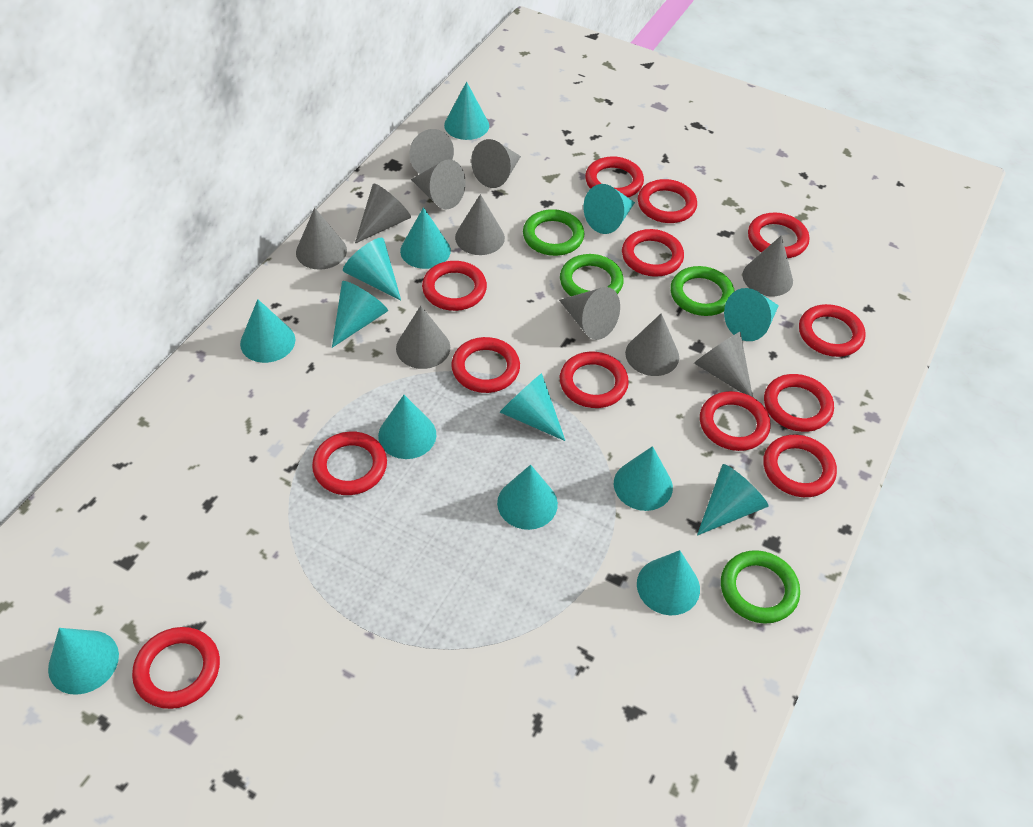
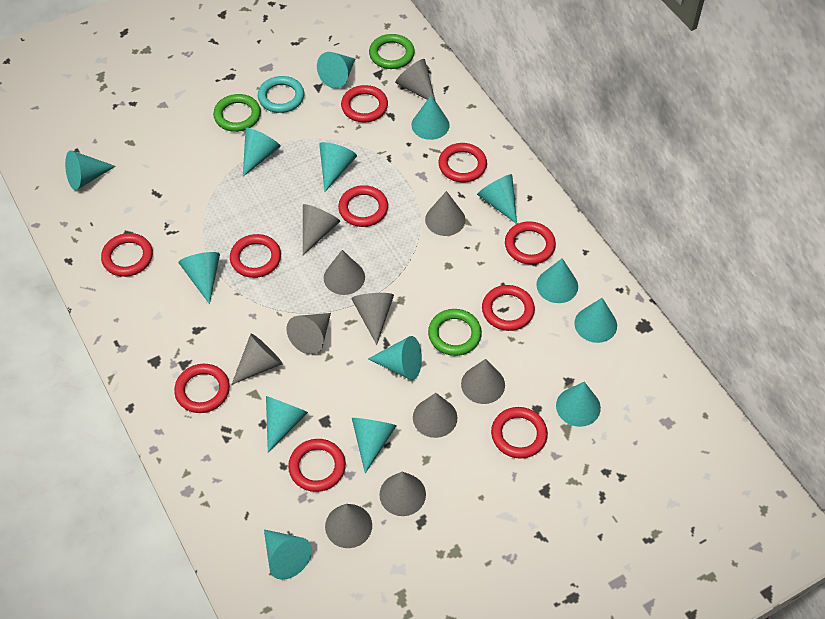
green ring: 4 -> 3
red ring: 13 -> 10
turquoise ring: 0 -> 1

